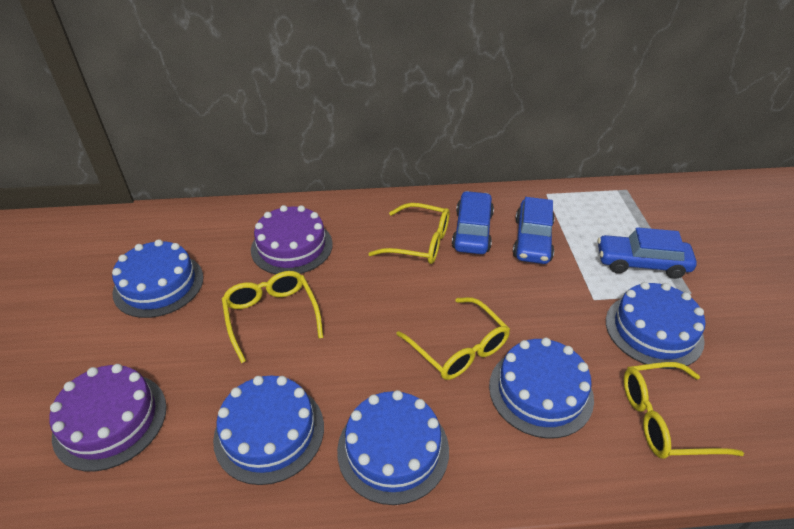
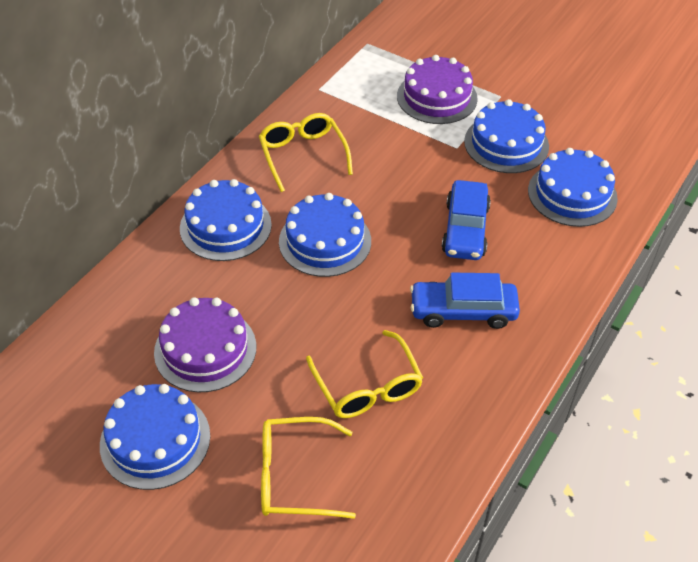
blue car: 3 -> 2
yellow glasses: 4 -> 3

